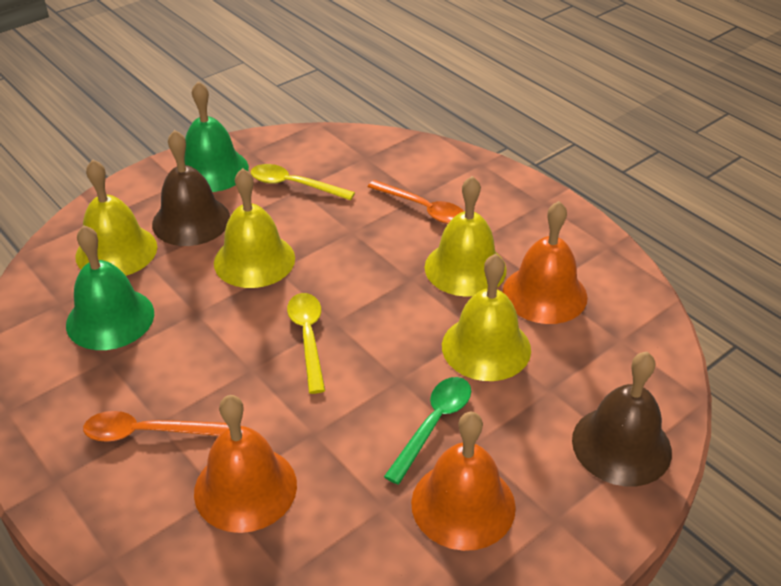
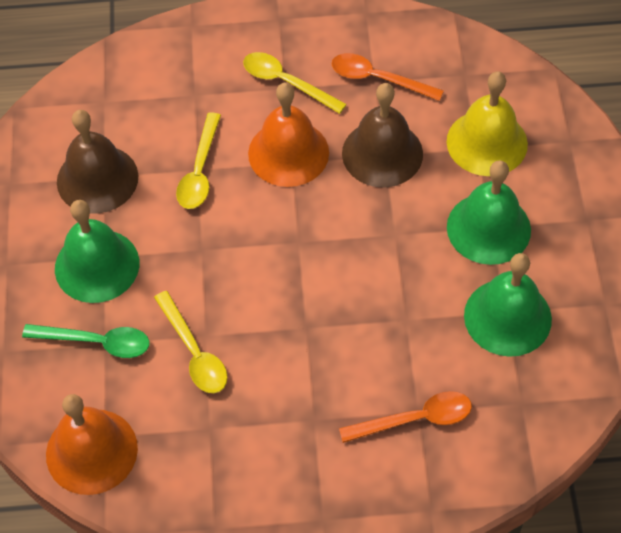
green bell: 2 -> 3
orange bell: 3 -> 2
yellow bell: 4 -> 1
yellow spoon: 2 -> 3

